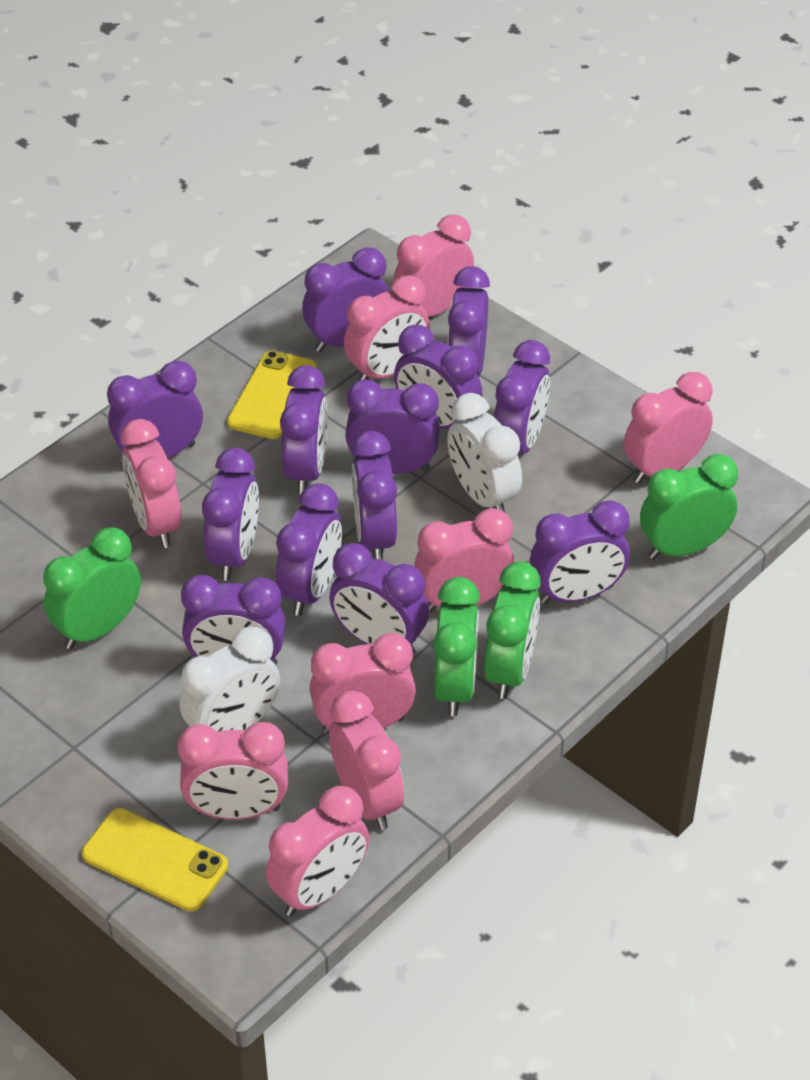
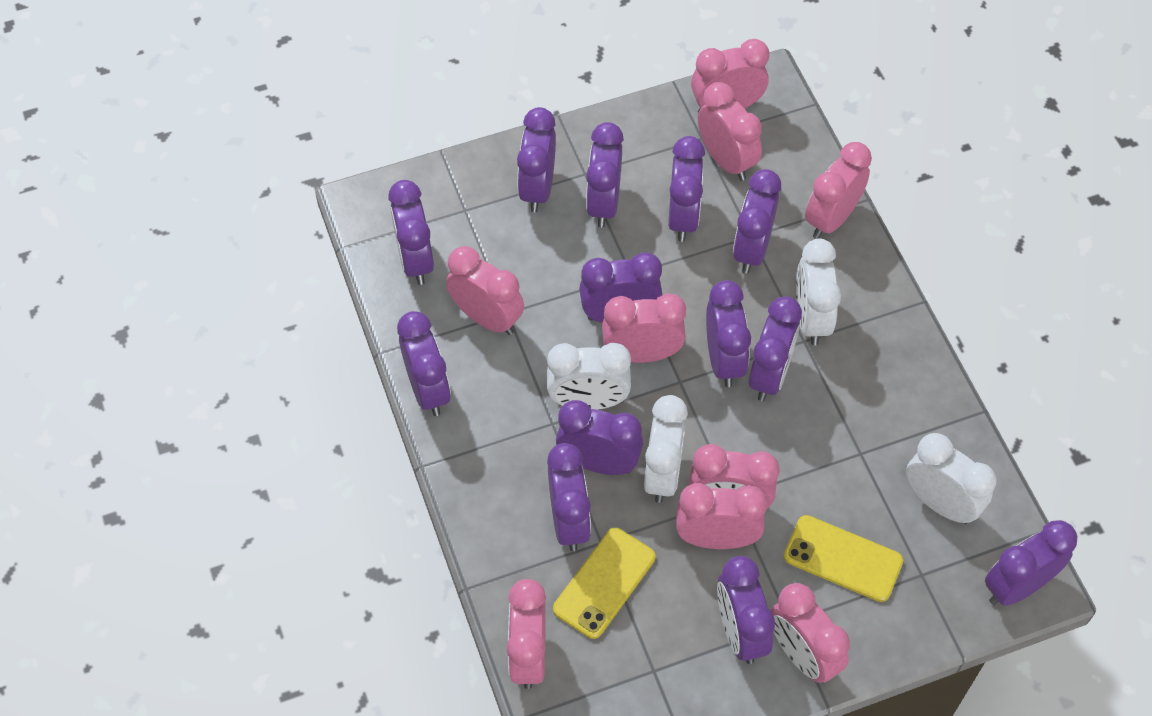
green clock: 4 -> 0
white clock: 2 -> 4

